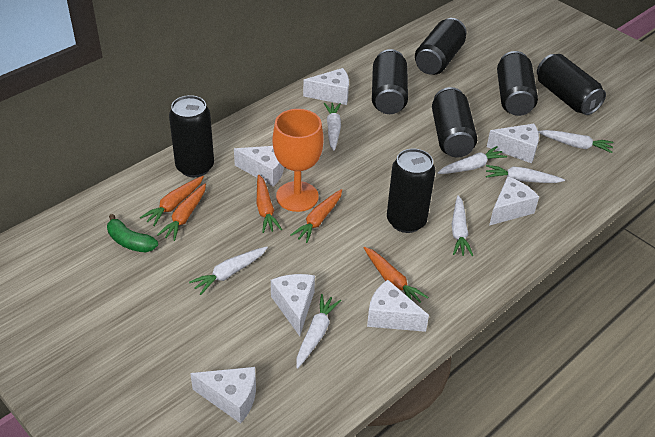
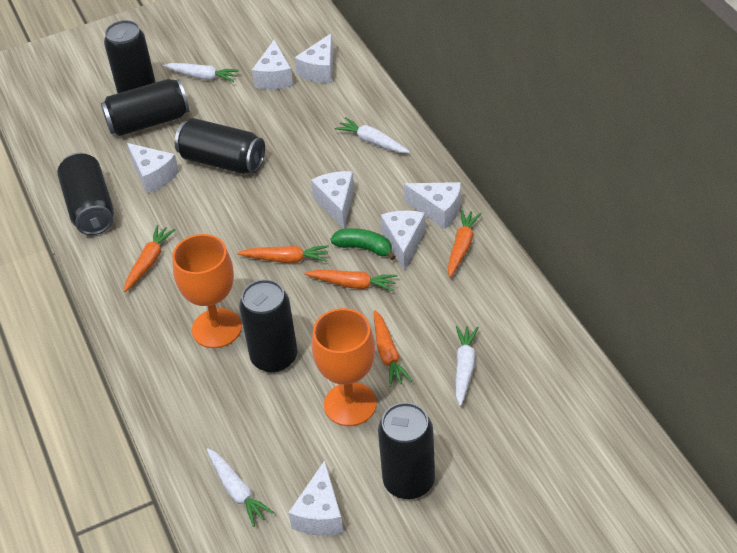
black can: 7 -> 6
orange goblet: 1 -> 2
white carrot: 7 -> 4

